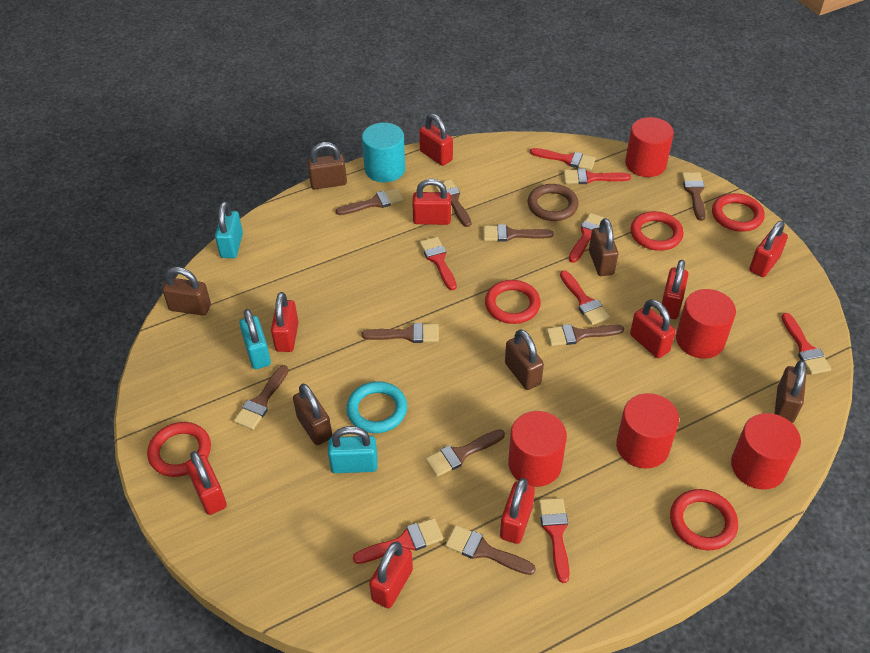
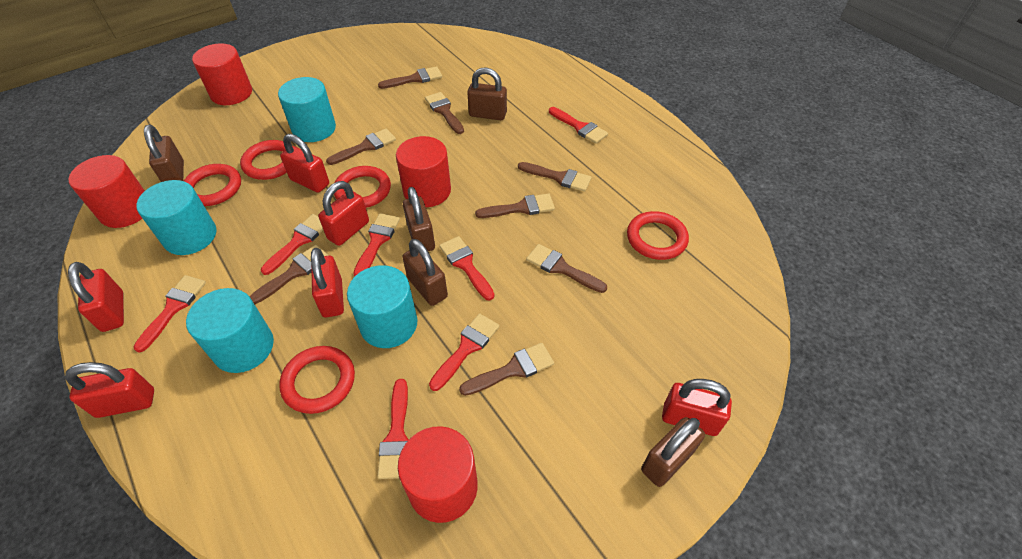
brown brush: 9 -> 8
brown padlock: 6 -> 5
brown ring: 1 -> 0
red brush: 8 -> 7
red cylinder: 5 -> 4
red padlock: 9 -> 6
turquoise cylinder: 1 -> 4
turquoise padlock: 3 -> 0
turquoise ring: 1 -> 0

